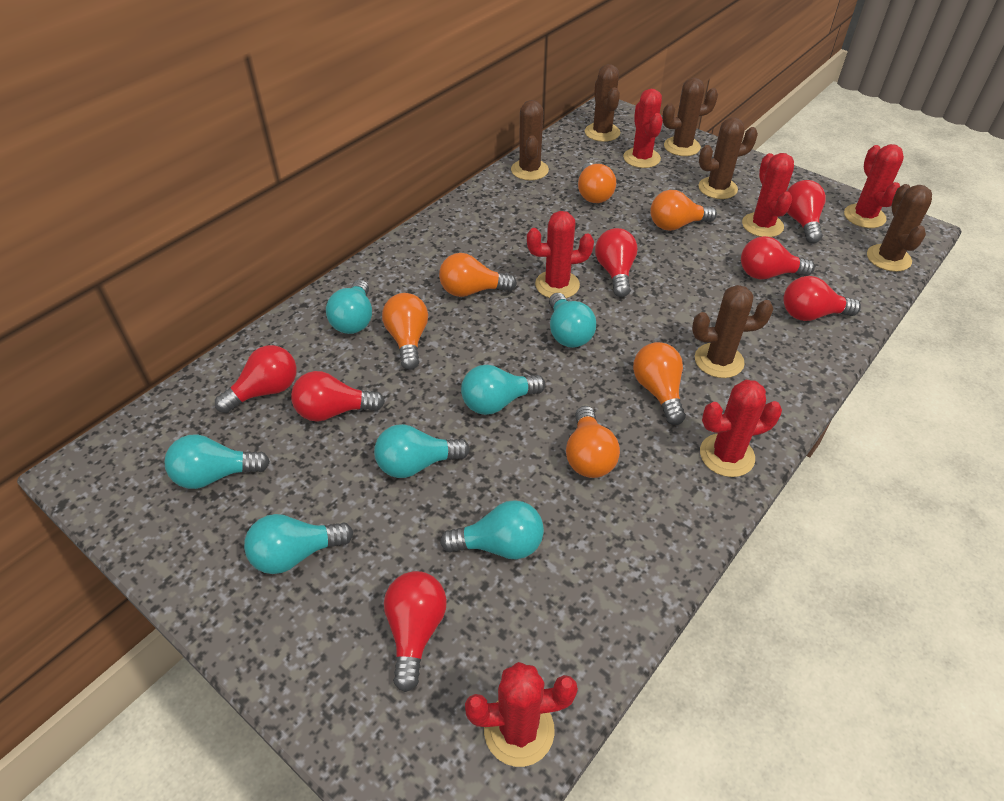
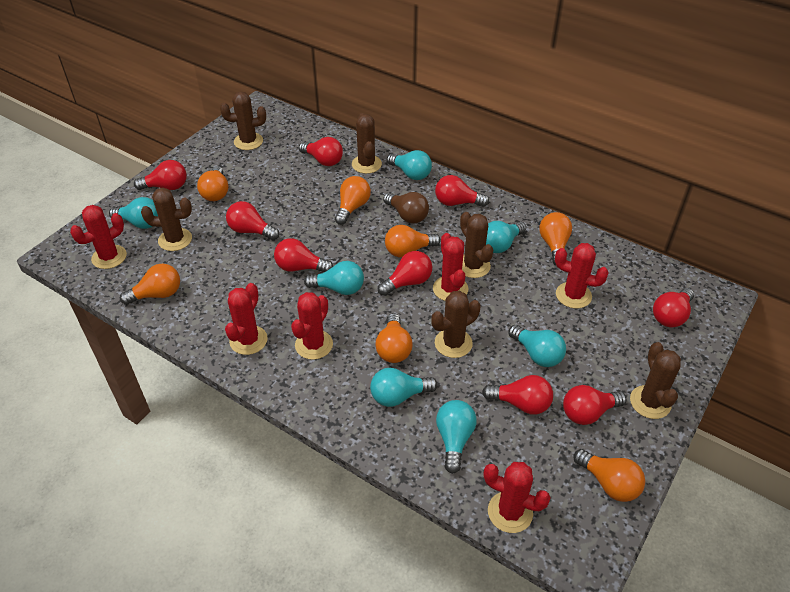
brown light bulb: 0 -> 1
orange light bulb: 6 -> 7
red light bulb: 7 -> 9

